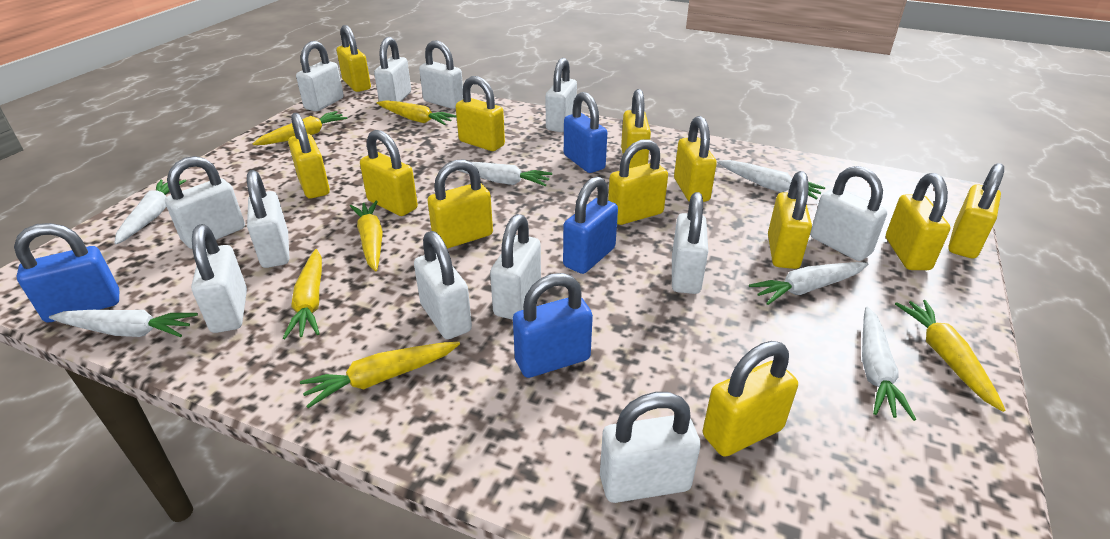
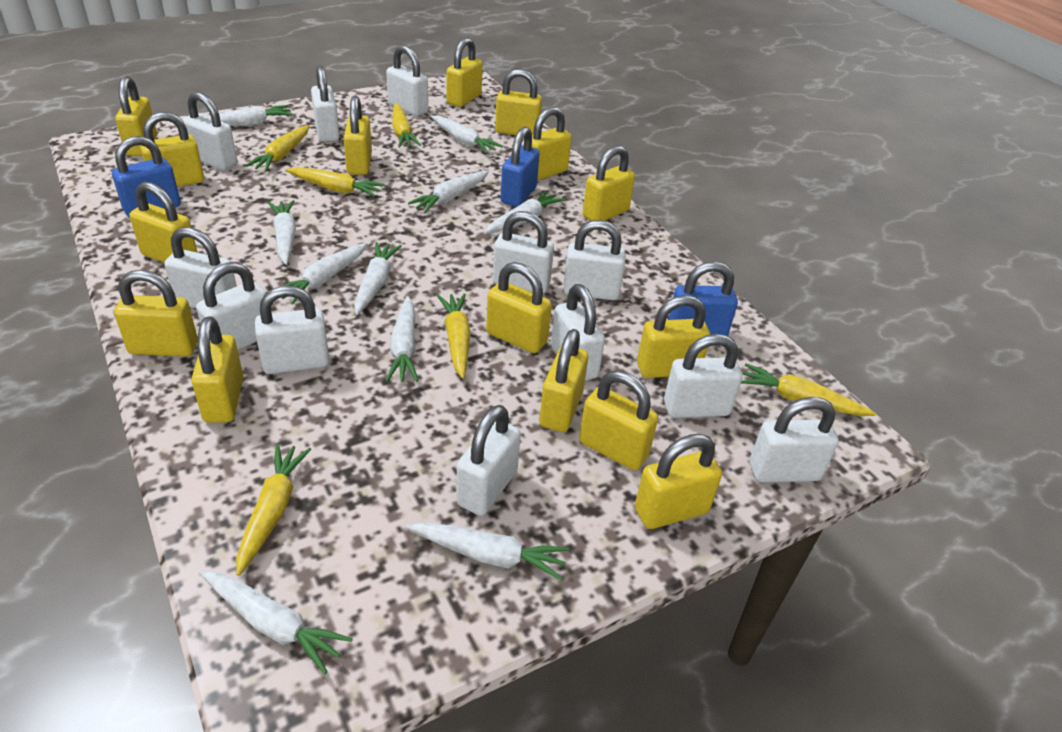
blue padlock: 4 -> 3
white carrot: 6 -> 10
yellow padlock: 12 -> 15

